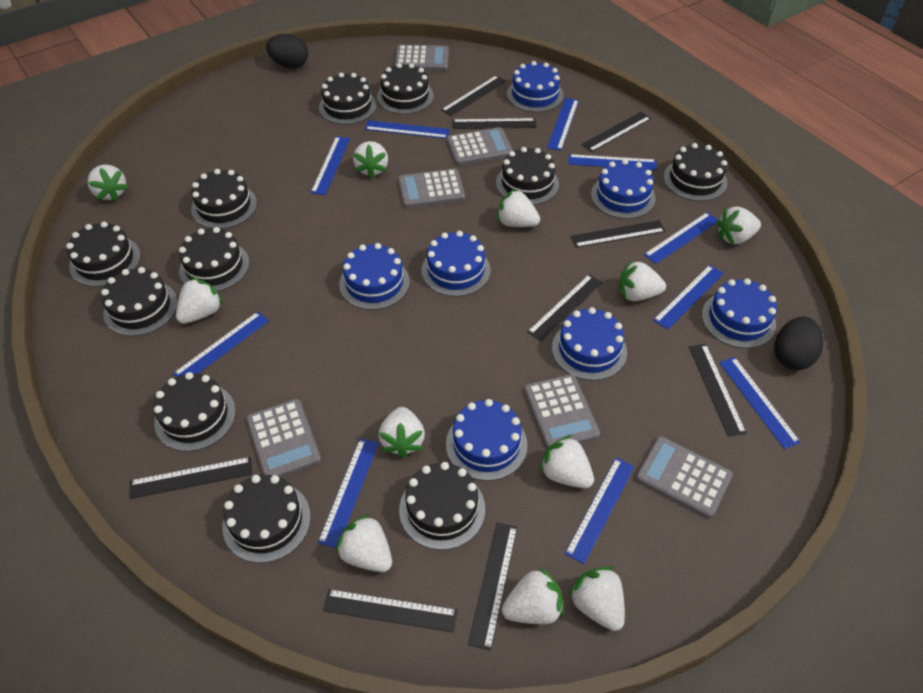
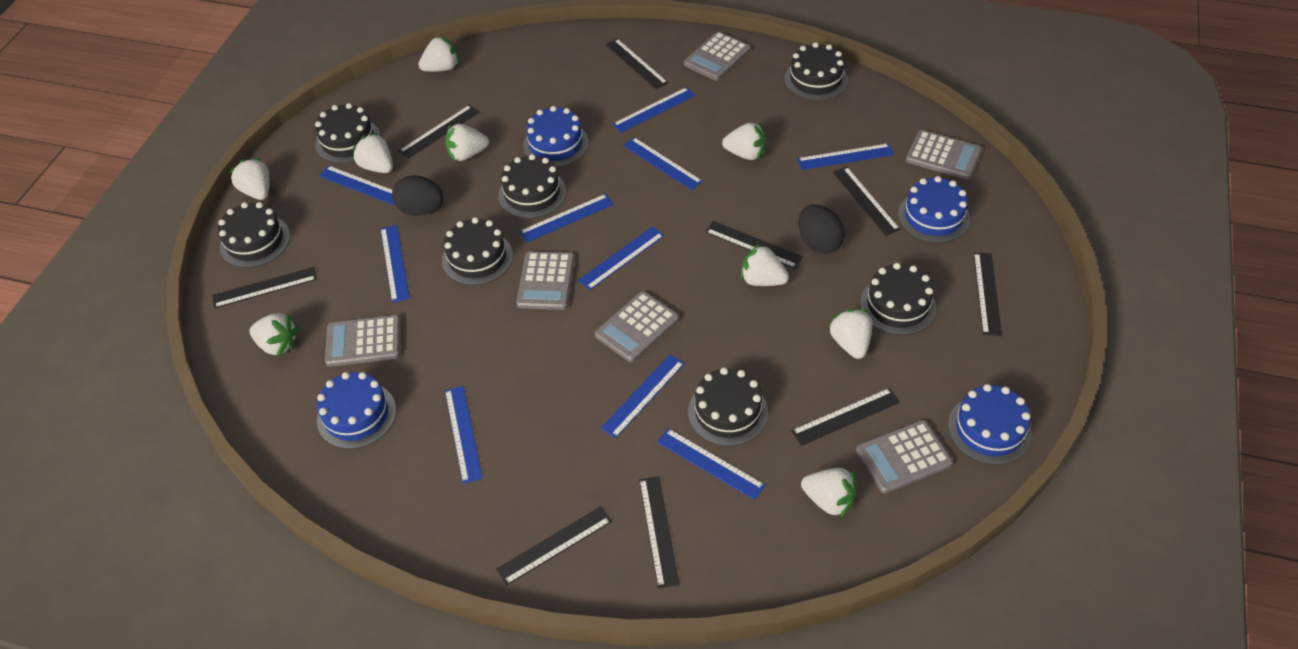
black cake: 11 -> 7
blue cake: 7 -> 4
white strawberry: 11 -> 9

